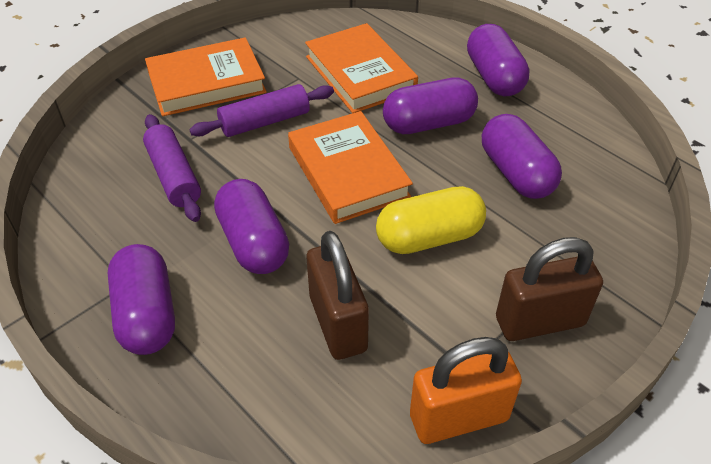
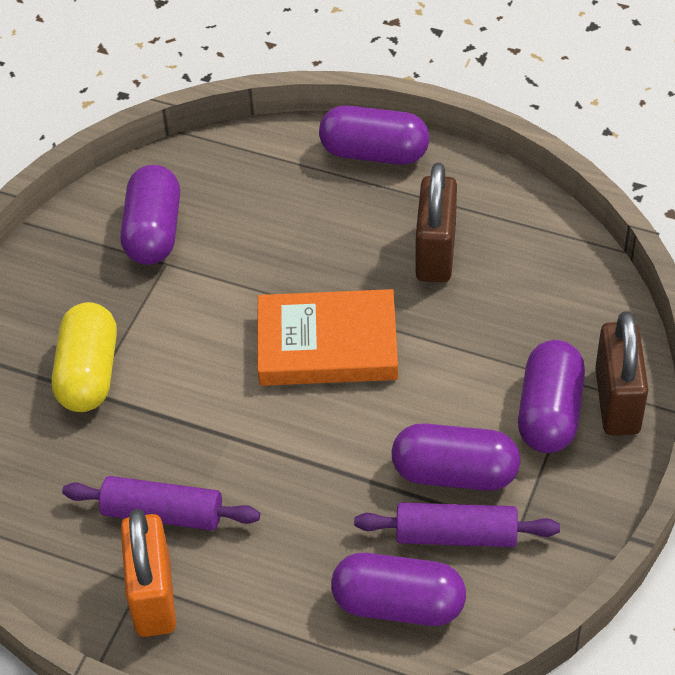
orange book: 3 -> 1

